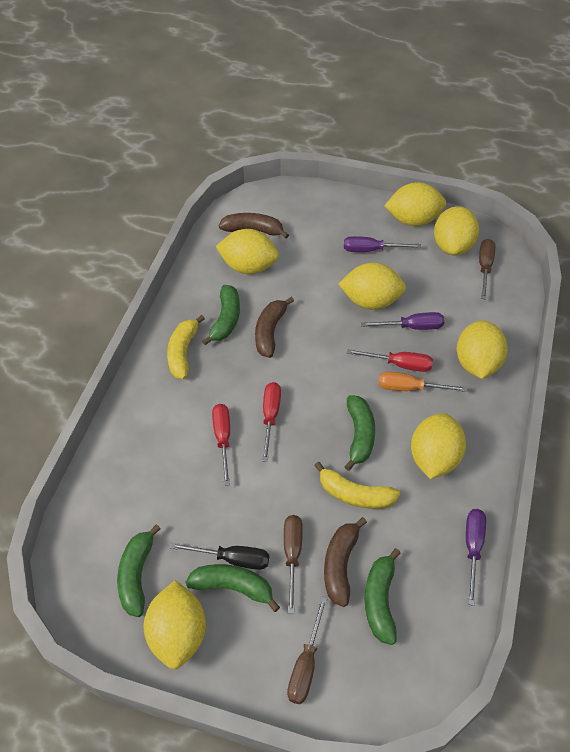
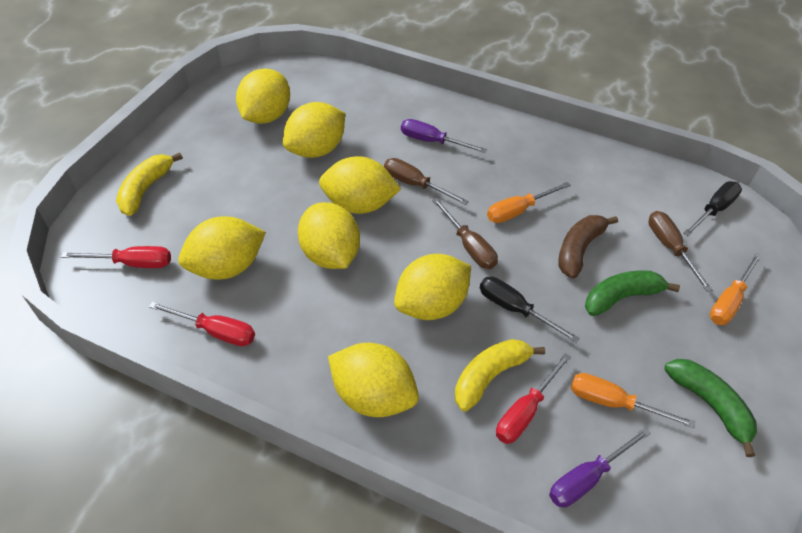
black screwdriver: 1 -> 2
brown banana: 3 -> 1
green banana: 5 -> 2
orange screwdriver: 1 -> 3
purple screwdriver: 3 -> 2

